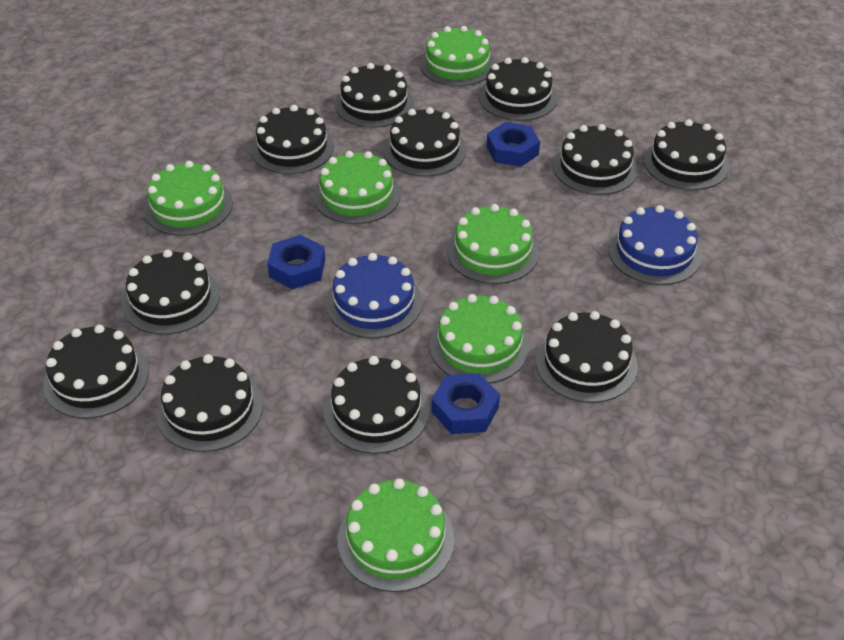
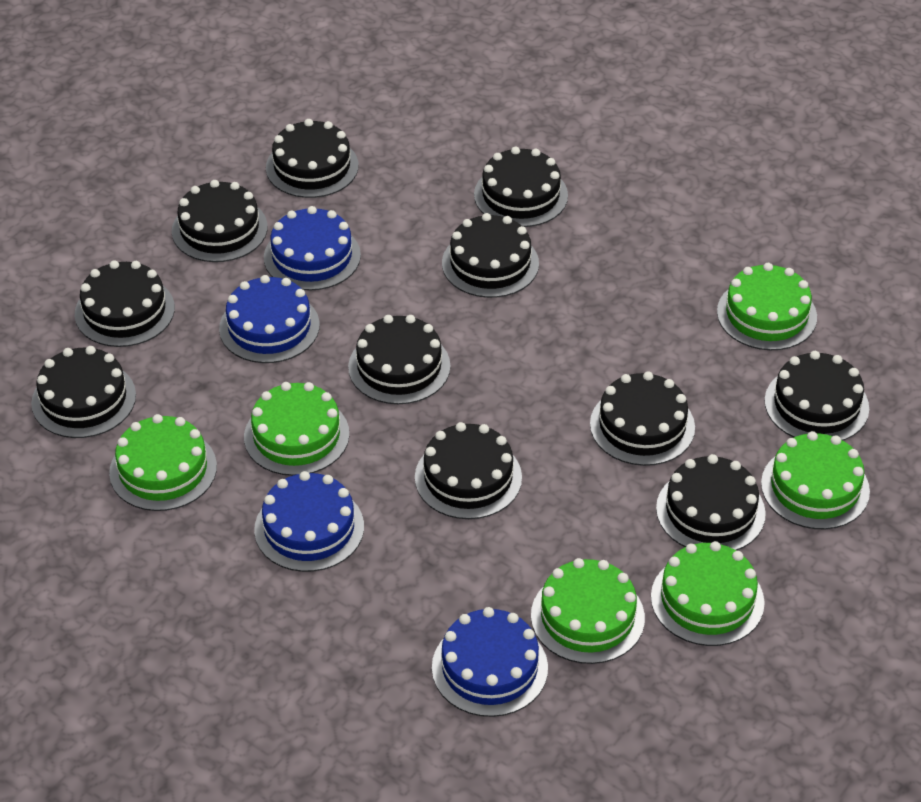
blue cake: 2 -> 4
blue nut: 3 -> 0

